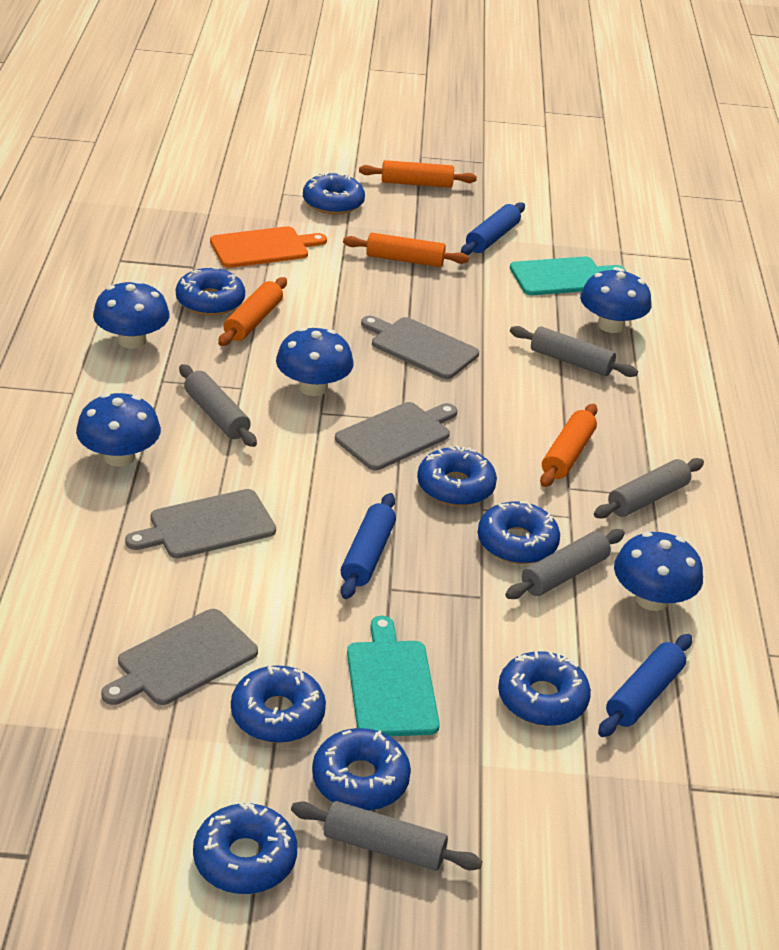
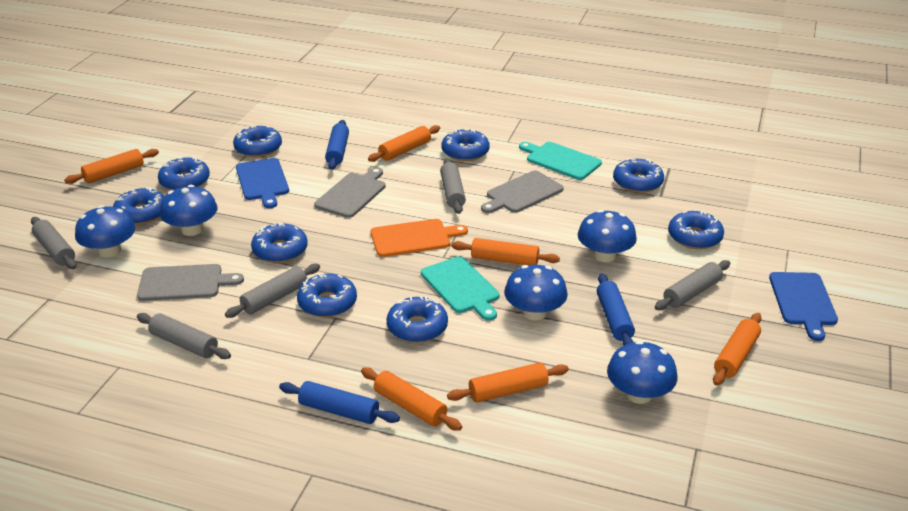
blue cutting board: 0 -> 2
blue donut: 8 -> 9
grey cutting board: 4 -> 3
orange rolling pin: 4 -> 6

